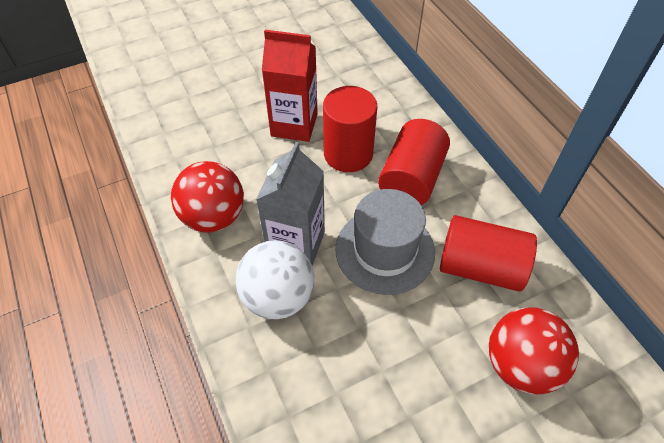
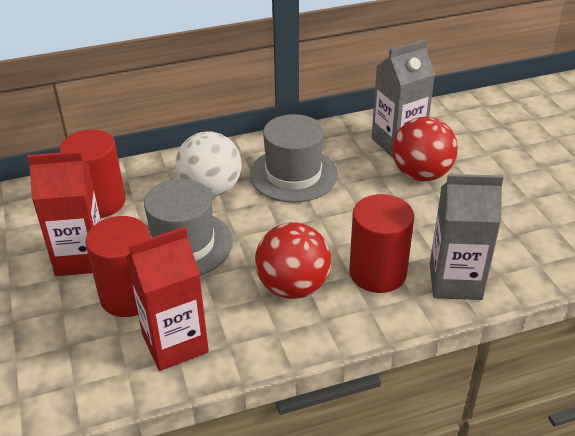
grey carton: 1 -> 2
grey hat: 1 -> 2
red carton: 1 -> 2

